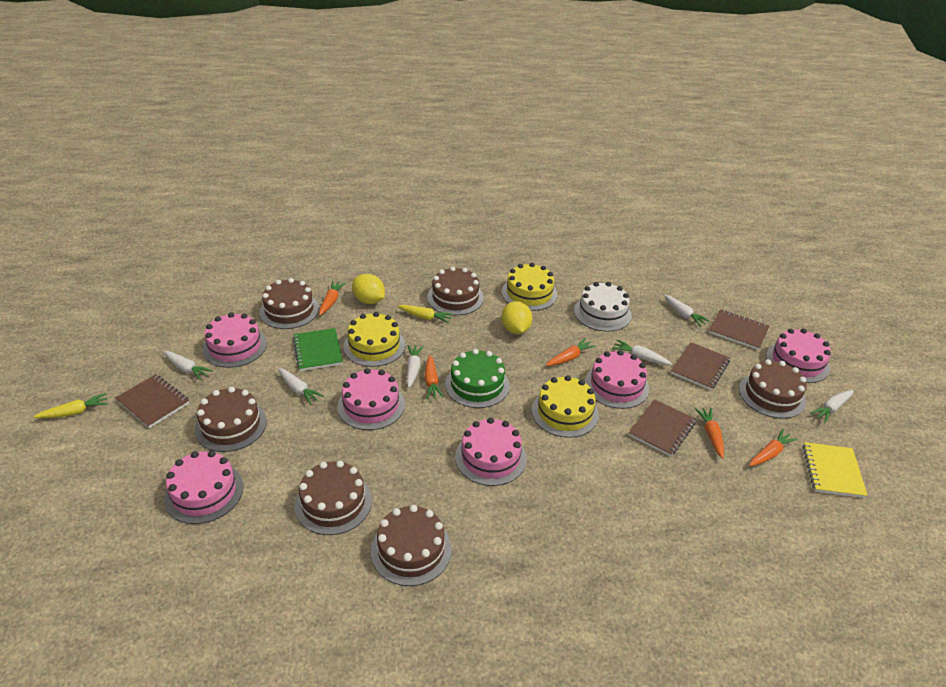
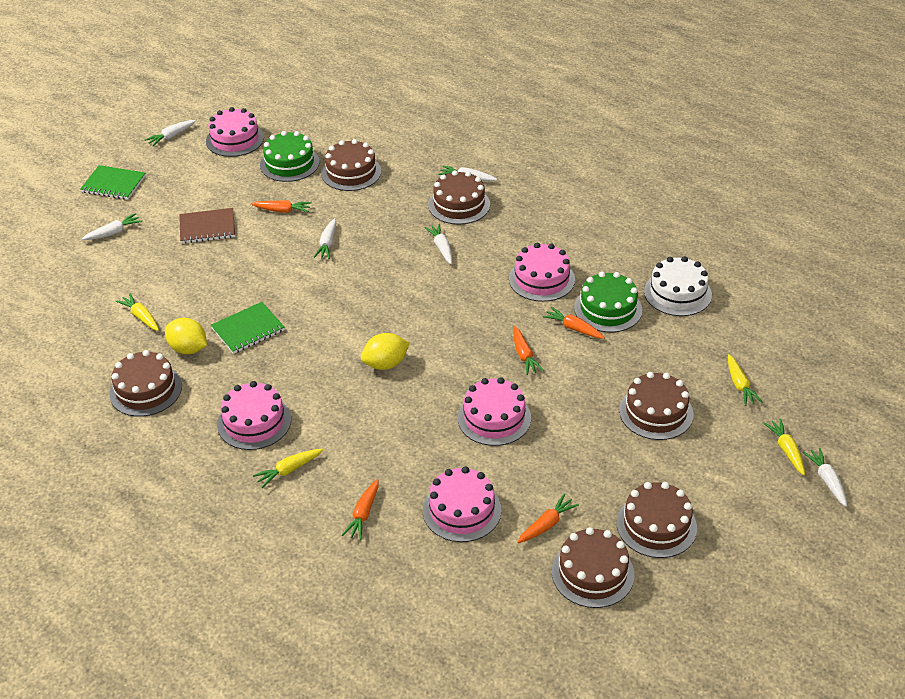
brown notebook: 4 -> 1
green cake: 1 -> 2
green notebook: 1 -> 2
pink cake: 6 -> 5
yellow cake: 3 -> 0
yellow carrot: 2 -> 4
yellow notebook: 1 -> 0

